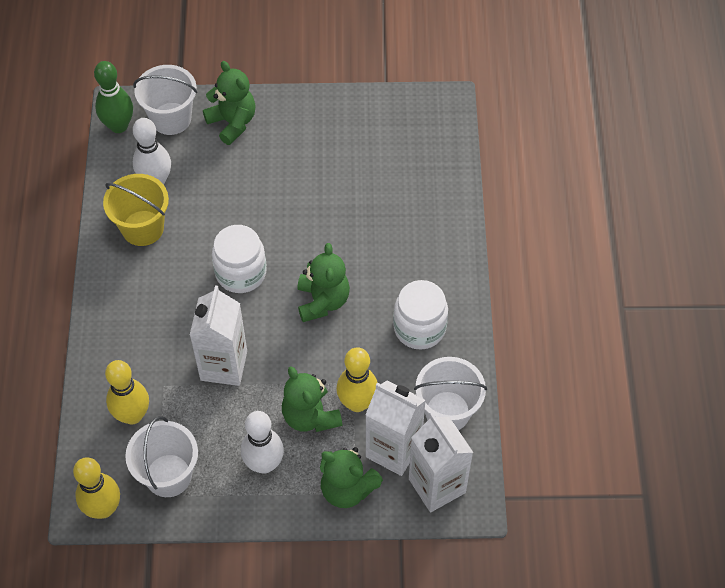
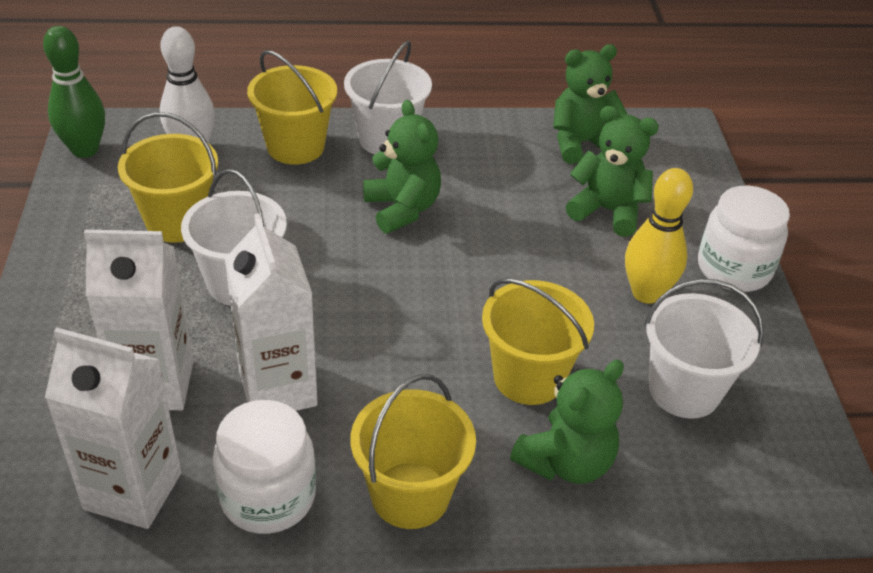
white bowling pin: 2 -> 1
yellow bowling pin: 3 -> 1
yellow bucket: 1 -> 4

